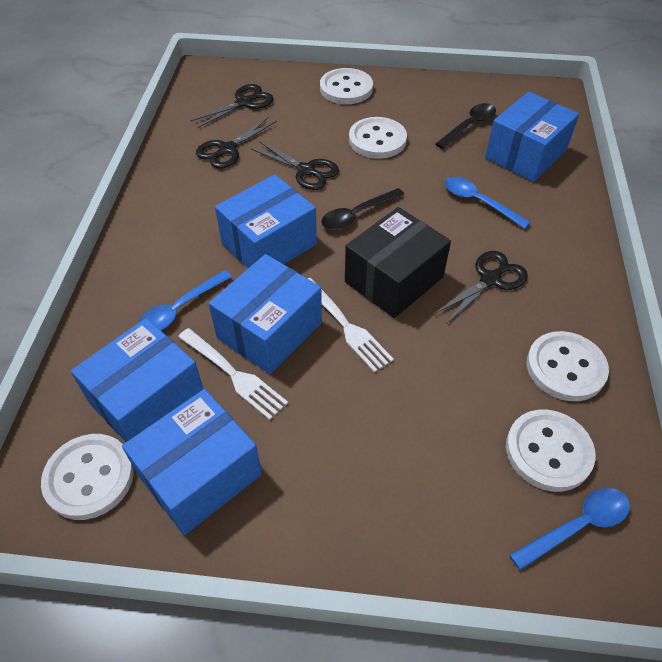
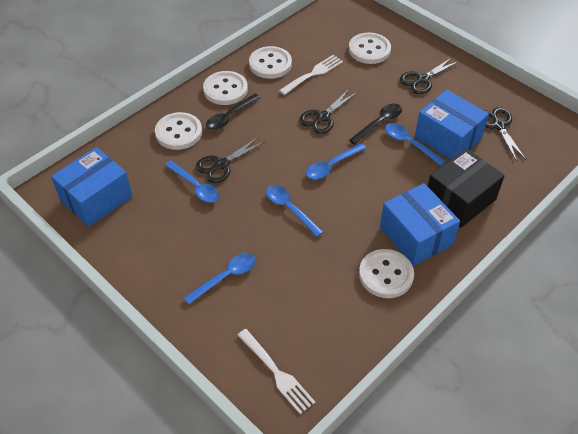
blue box: 5 -> 3
blue spoon: 3 -> 5

